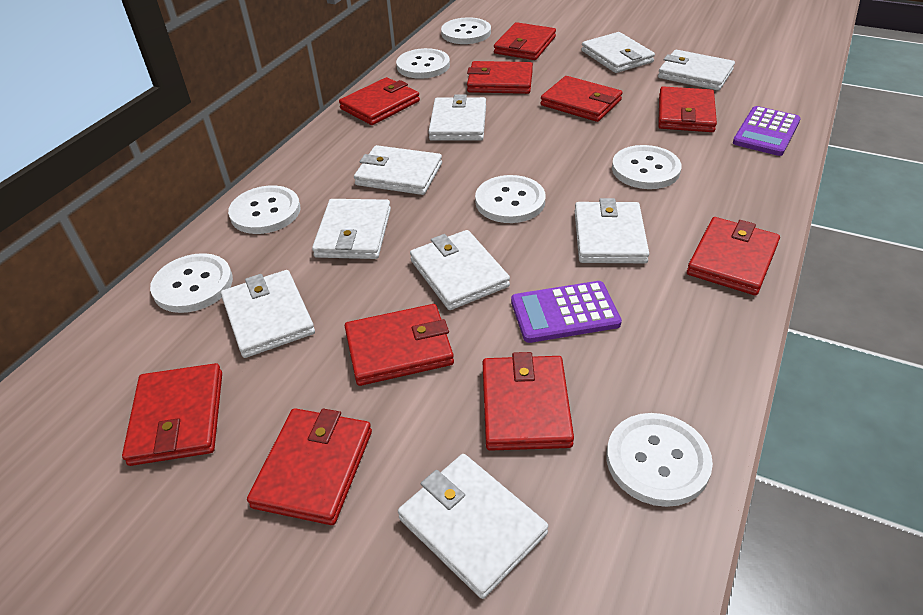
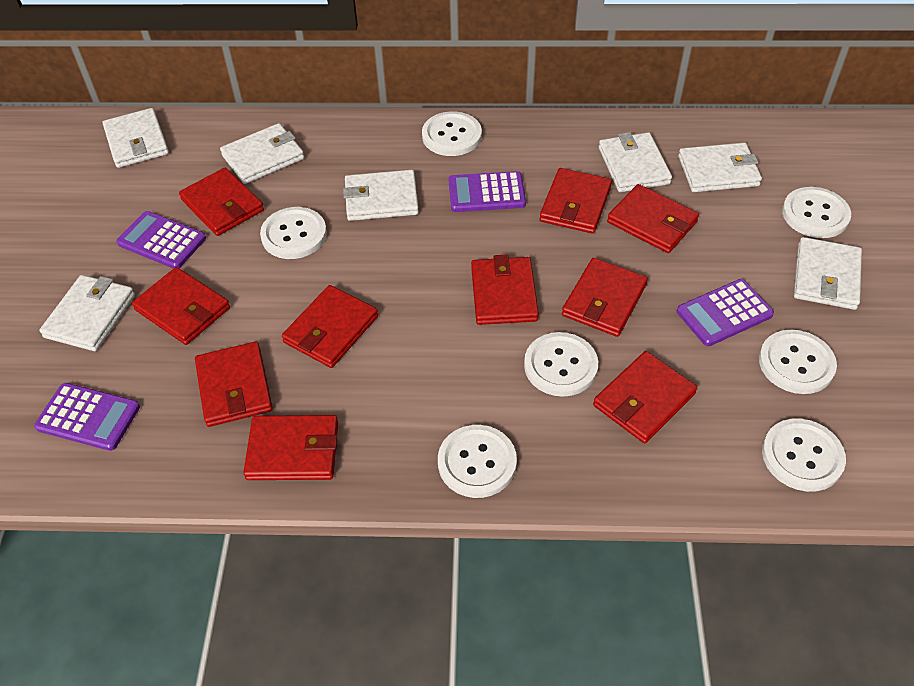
purple calculator: 2 -> 4
white wallet: 9 -> 7

